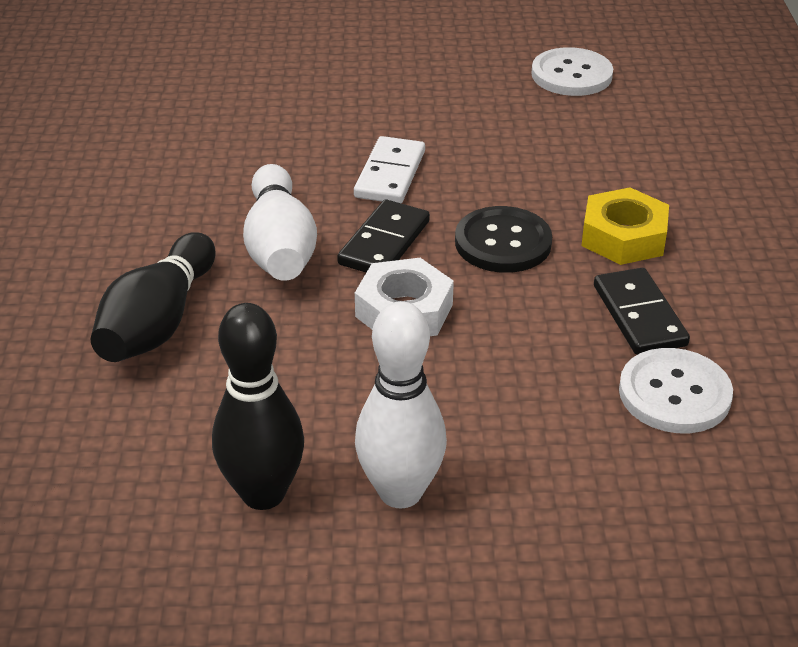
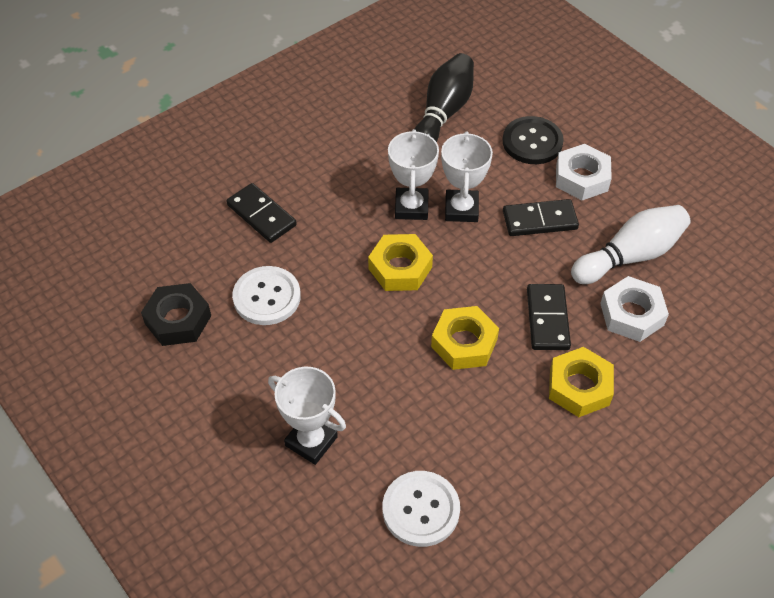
black bowling pin: 2 -> 1
black domino: 2 -> 3
black nut: 0 -> 1
white bowling pin: 2 -> 1
white domino: 1 -> 0
white nut: 1 -> 2
white trophy: 0 -> 3
yellow nut: 1 -> 3

